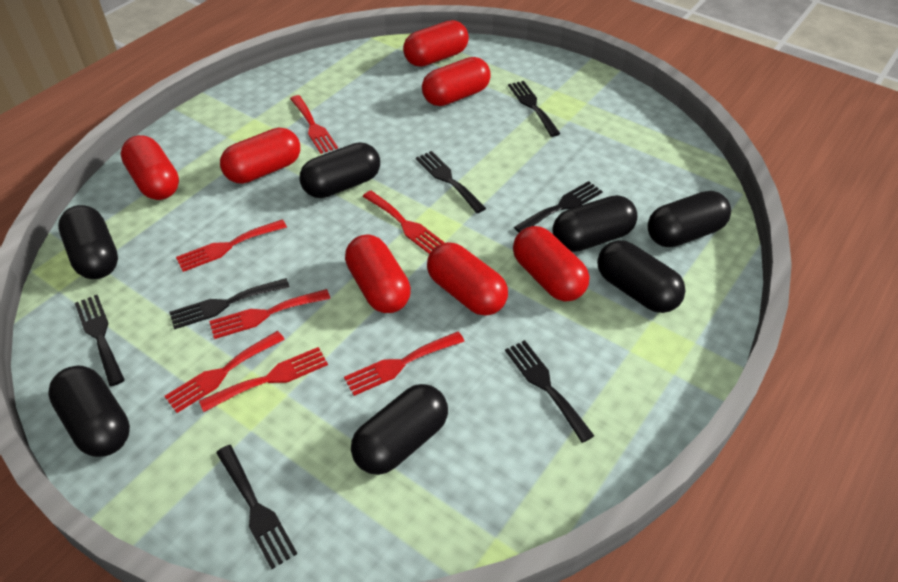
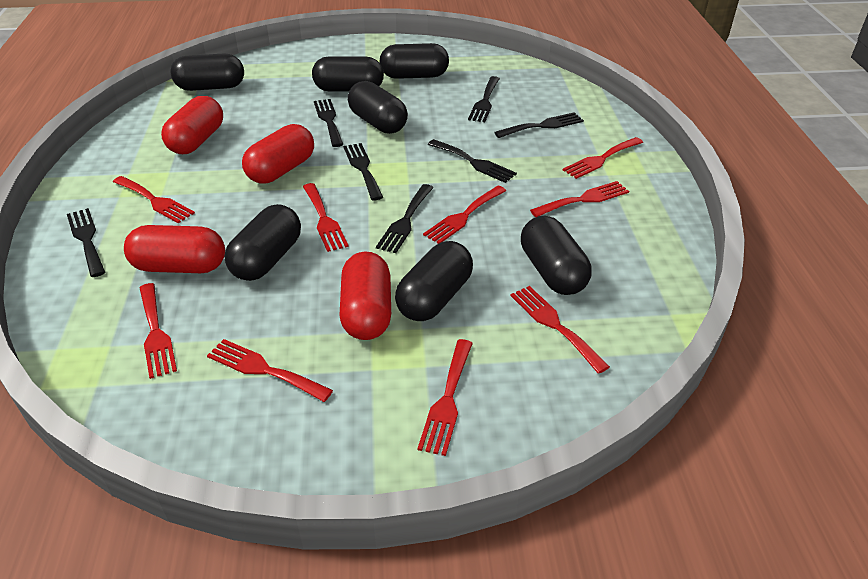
red capsule: 7 -> 4
red fork: 7 -> 9

